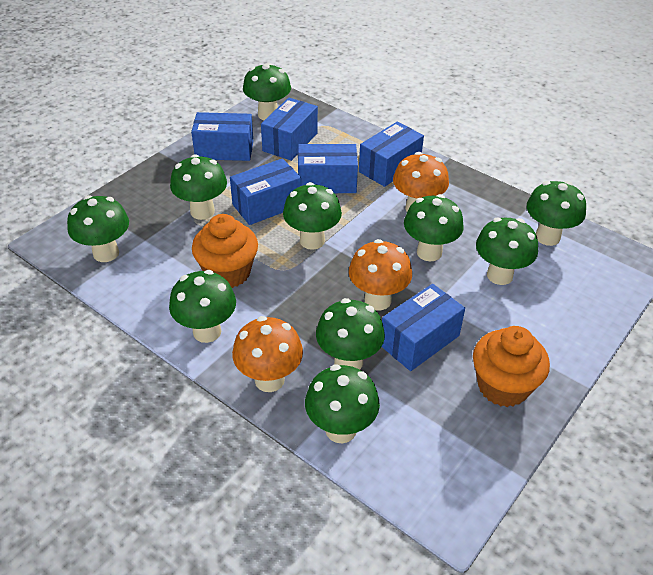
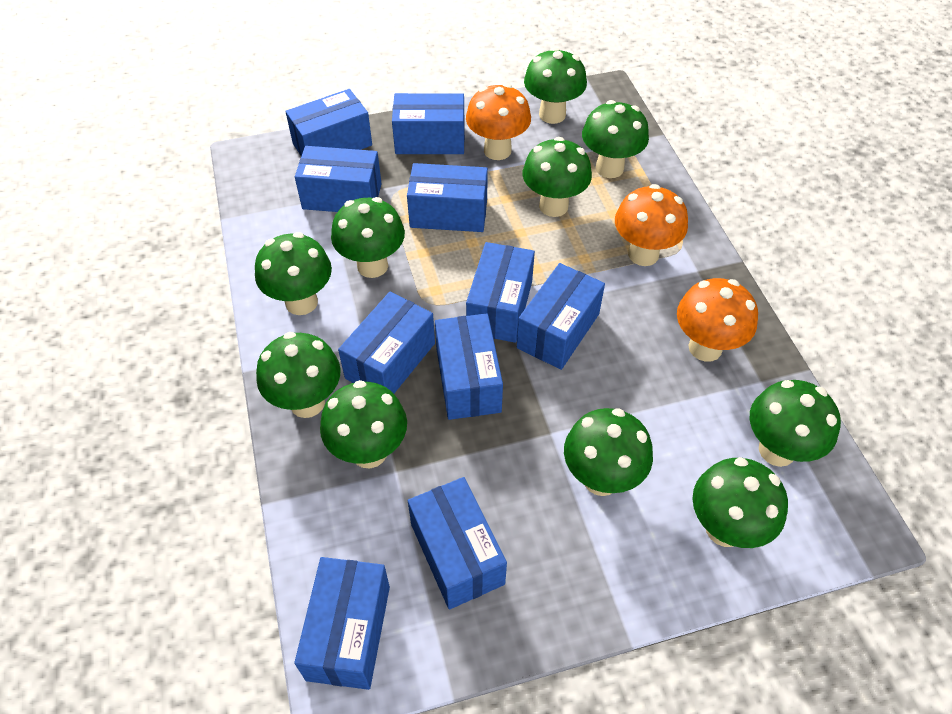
blue box: 6 -> 10
orange cupcake: 2 -> 0

